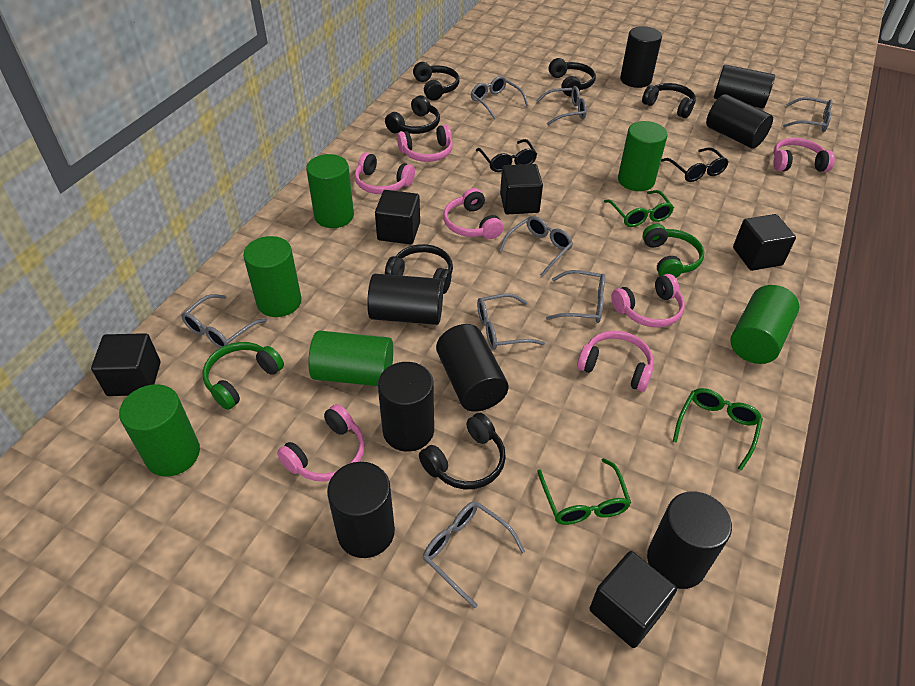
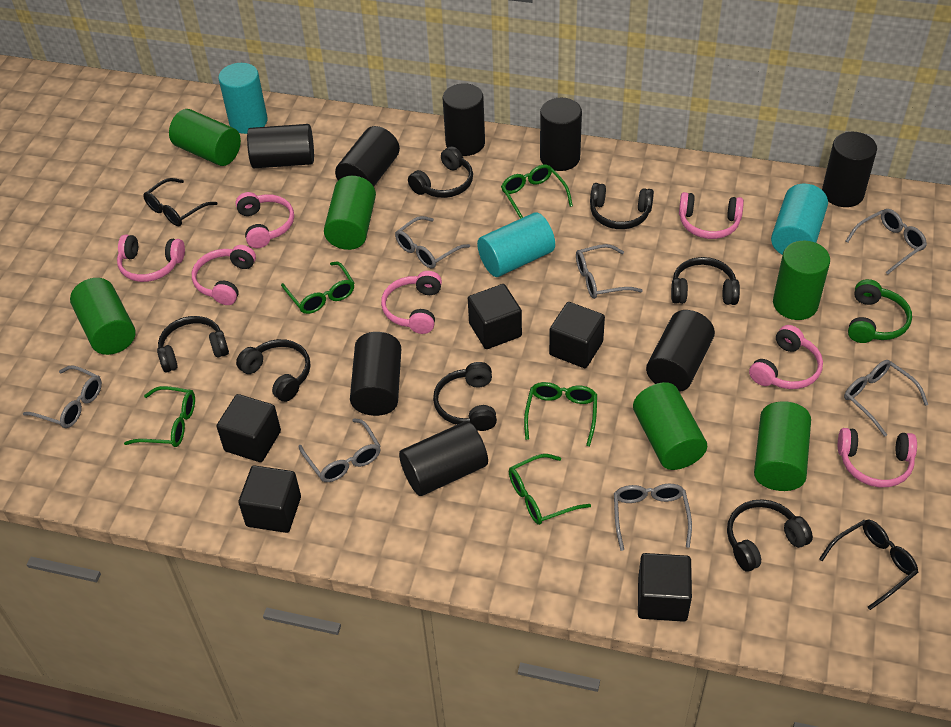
black headphones: 6 -> 7
green glasses: 3 -> 5
green headphones: 2 -> 1
grey glasses: 8 -> 7
turquoise cylinder: 0 -> 3

